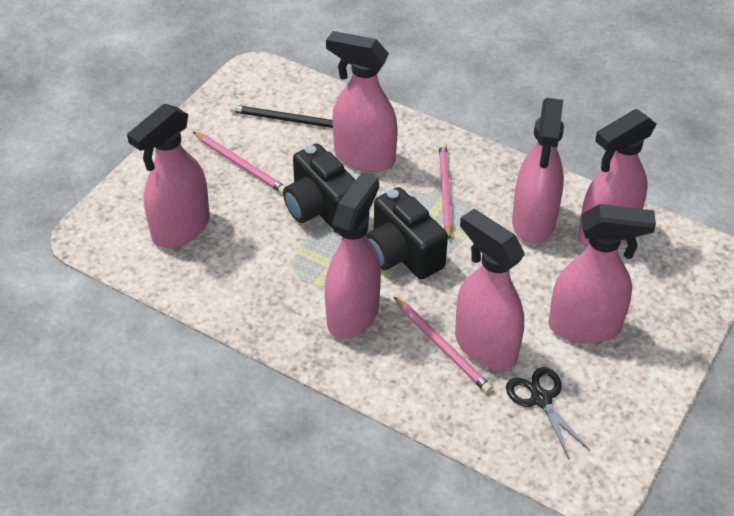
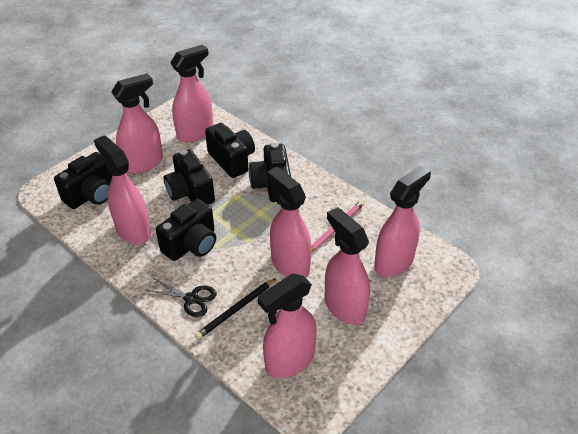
black camera: 2 -> 5
pink pencil: 3 -> 1

